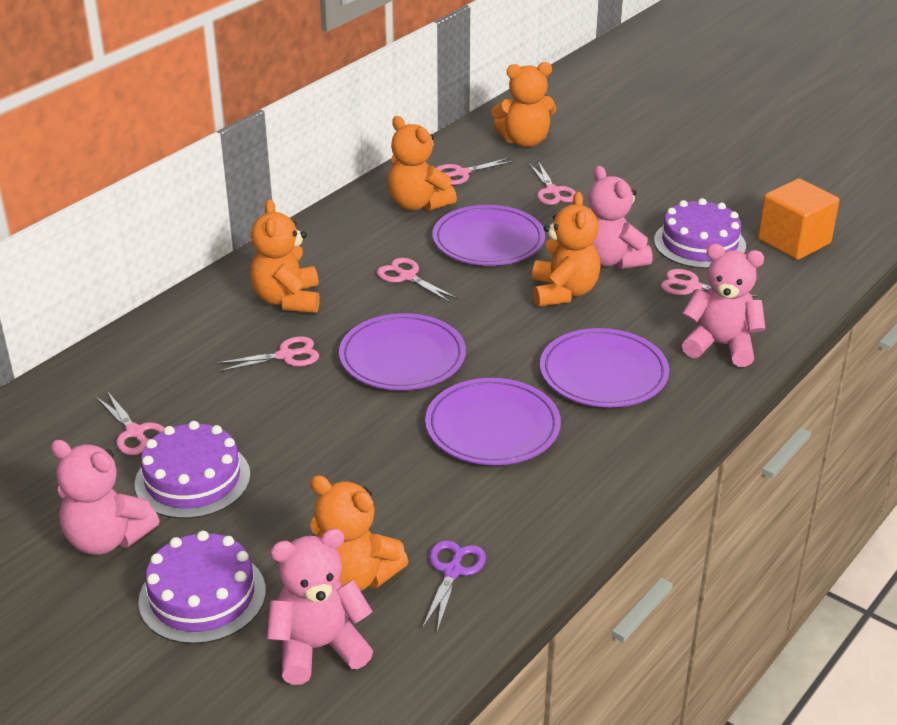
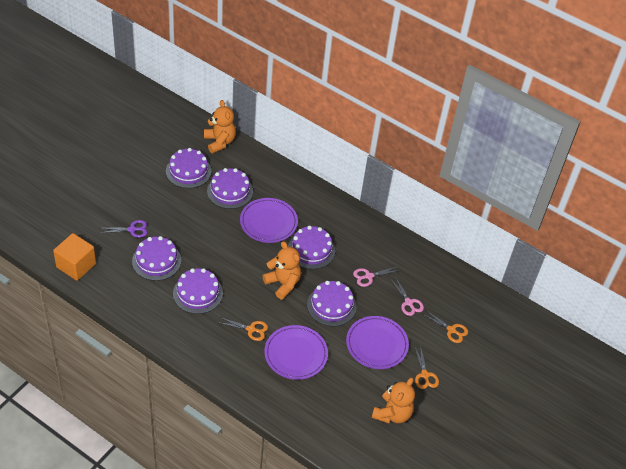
orange scissors: 0 -> 3
orange teddy bear: 5 -> 3
pink scissors: 6 -> 2
pink teddy bear: 4 -> 0
purple cake: 3 -> 6
purple plate: 4 -> 3

